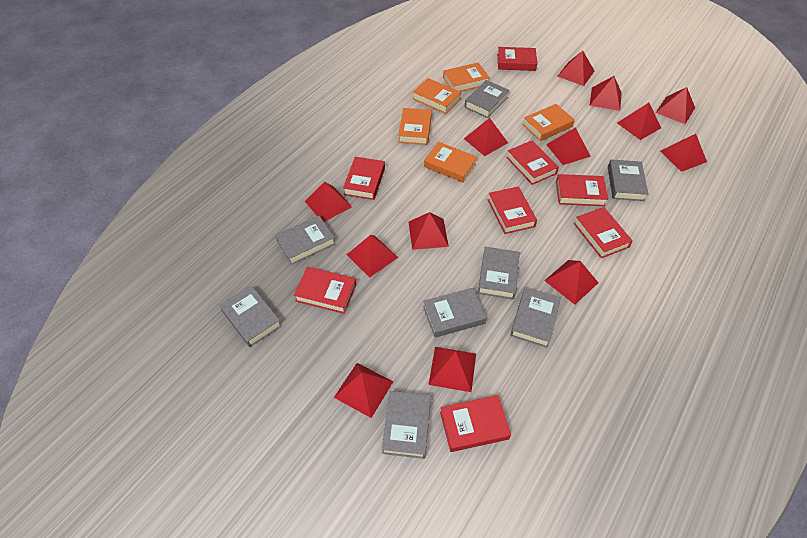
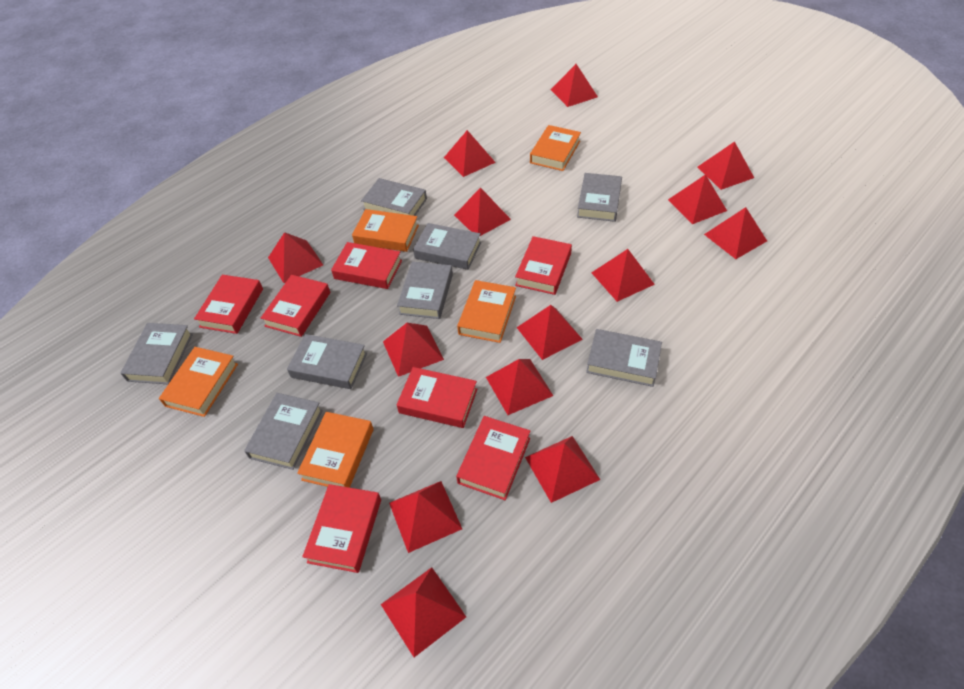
red book: 8 -> 7
red pyramid: 13 -> 14

